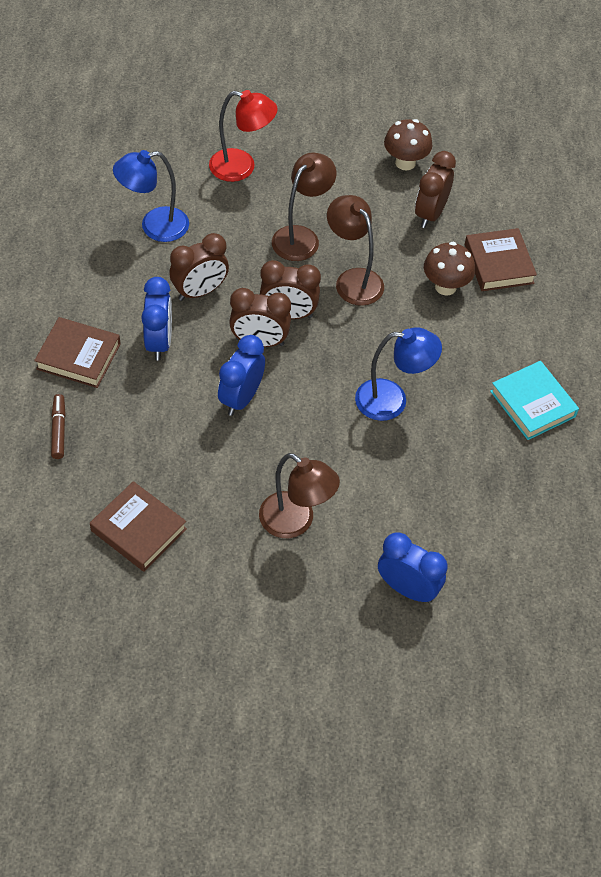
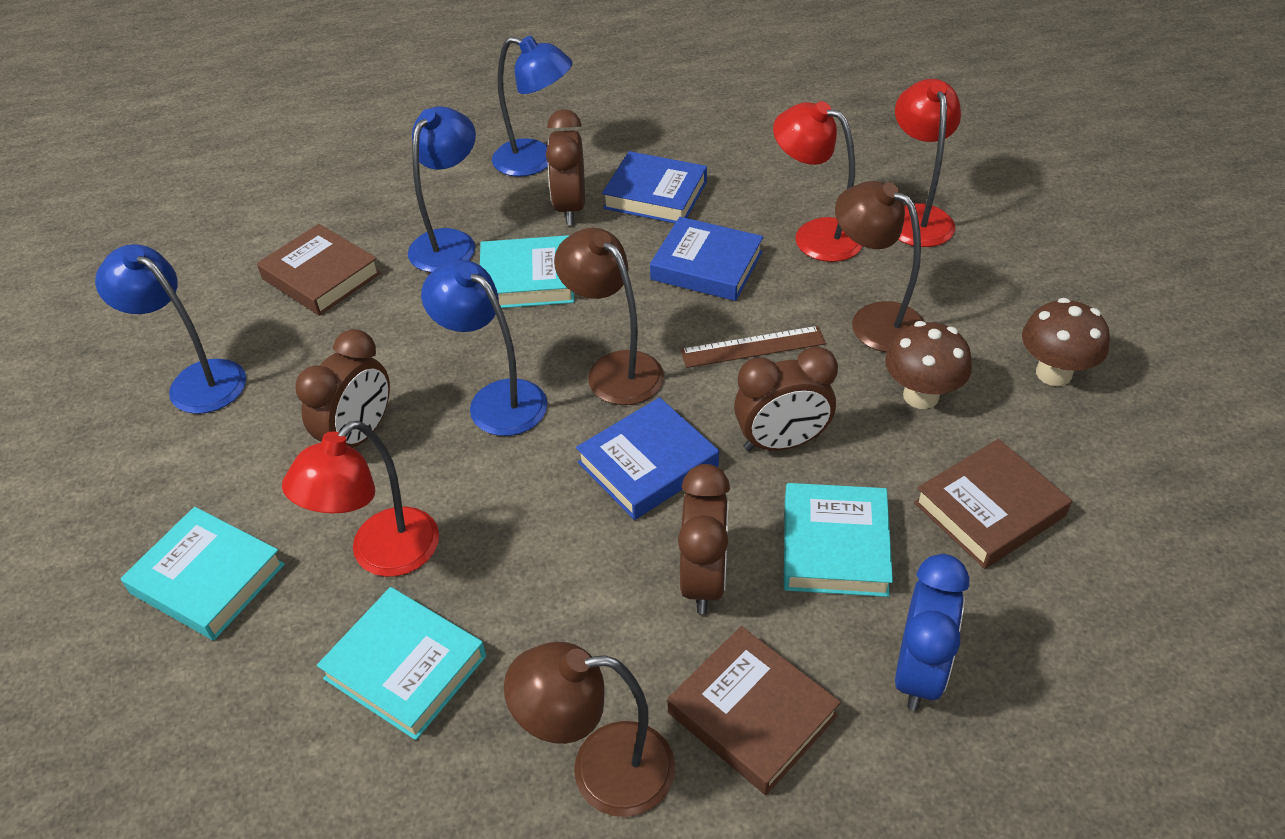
blue book: 0 -> 3
blue clock: 3 -> 1
blue lamp: 2 -> 4
brown marker: 1 -> 0
brown ruler: 0 -> 1
red lamp: 1 -> 3
turquoise book: 1 -> 4

